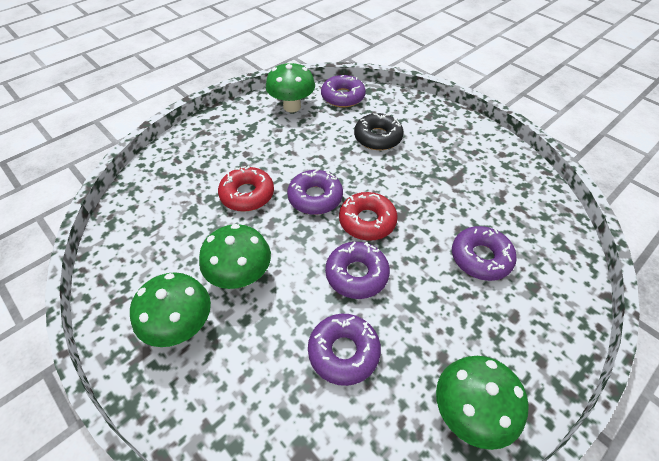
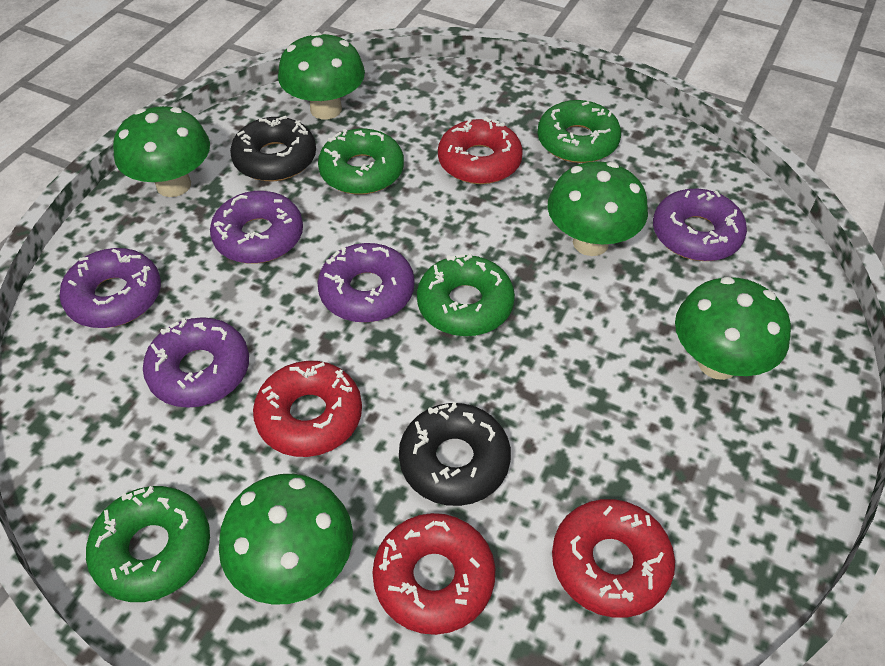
black donut: 1 -> 2
green donut: 0 -> 4
green mushroom: 4 -> 5
red donut: 2 -> 4

